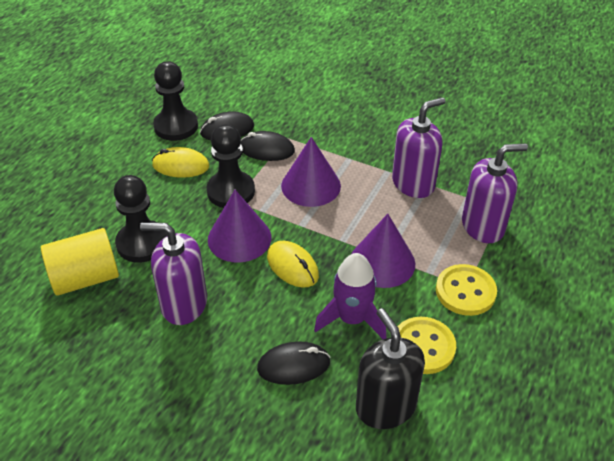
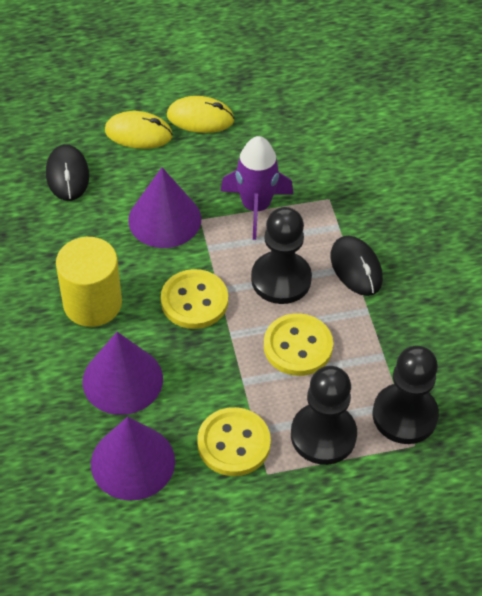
black mouse: 3 -> 2
black soap dispenser: 1 -> 0
purple soap dispenser: 3 -> 0
yellow button: 2 -> 3

